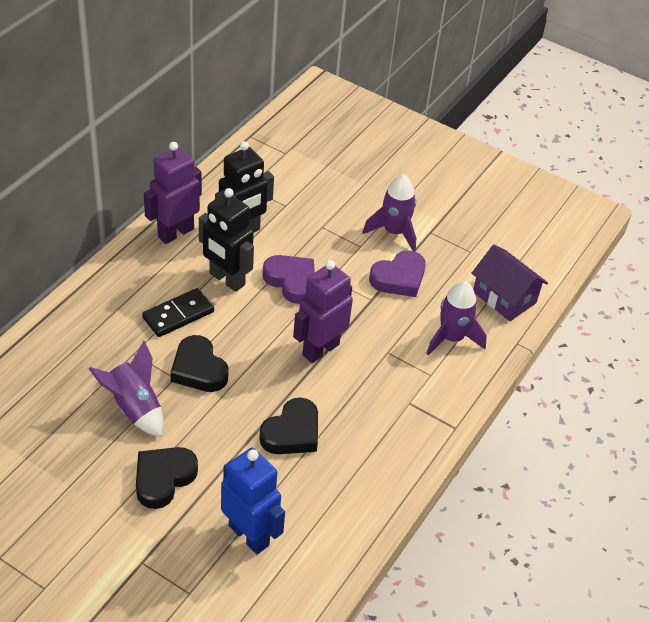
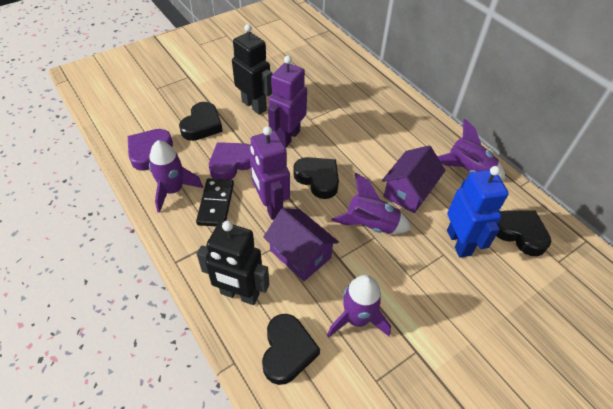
black heart: 3 -> 4
purple house: 1 -> 2
purple rocket: 3 -> 4

